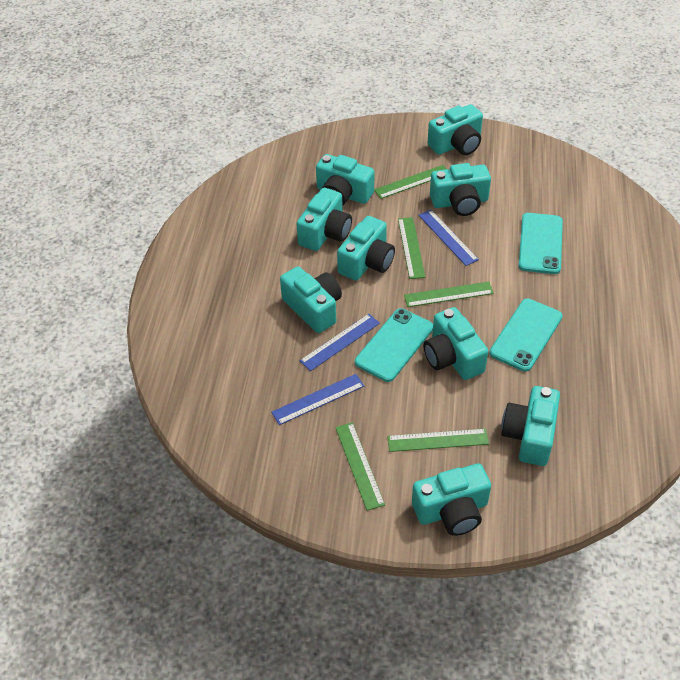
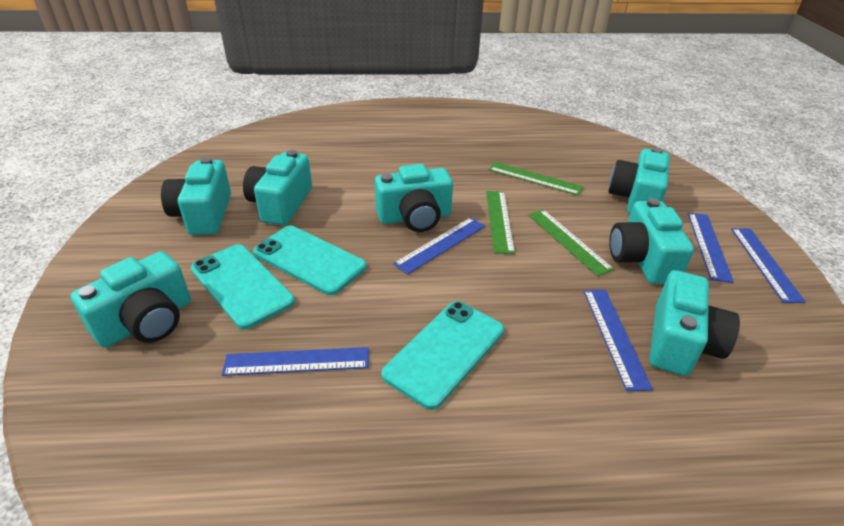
blue ruler: 3 -> 5
green ruler: 5 -> 3
turquoise camera: 9 -> 7

